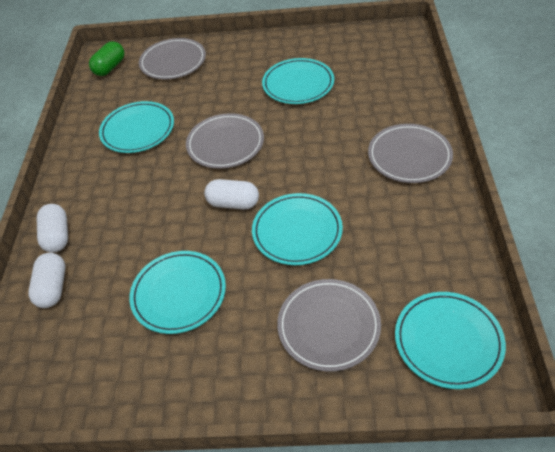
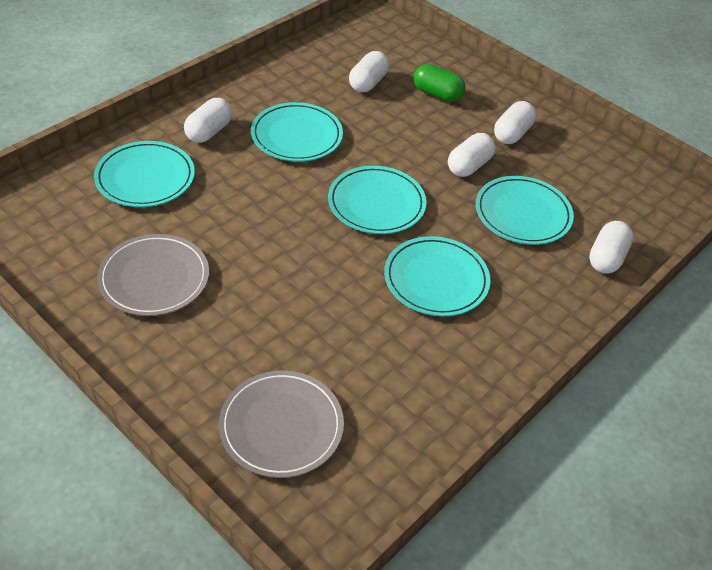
grey plate: 4 -> 2
white capsule: 3 -> 5

